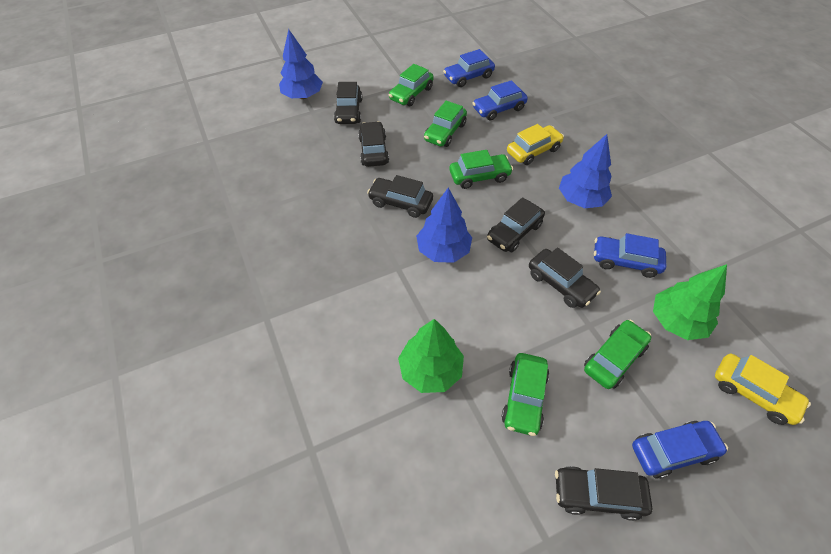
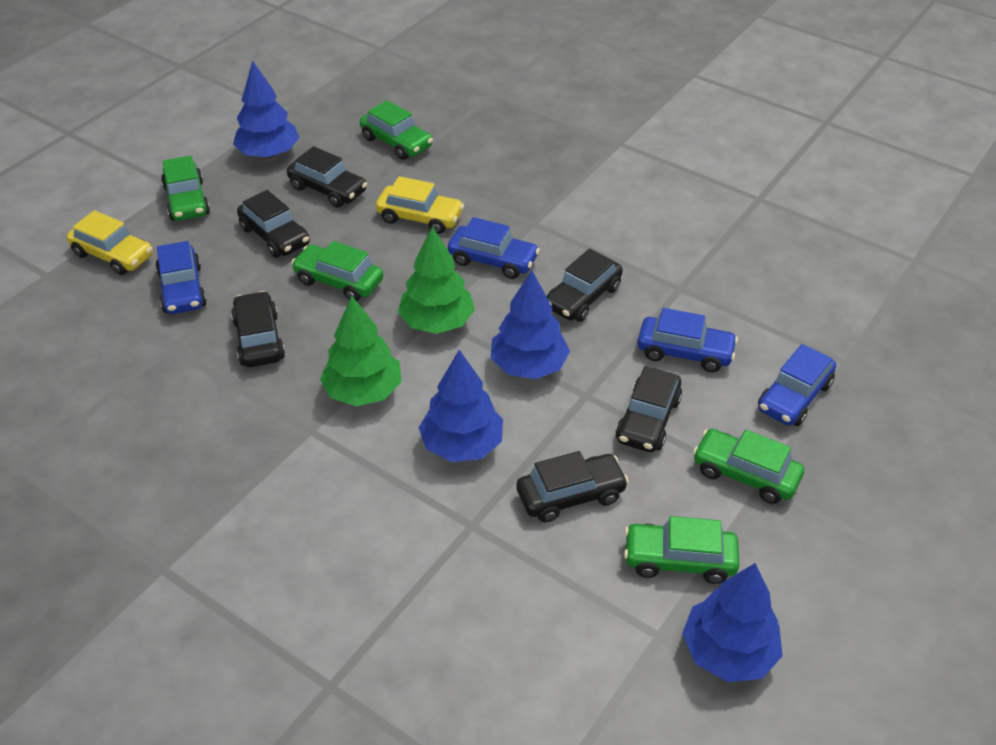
blue tree: 3 -> 4

